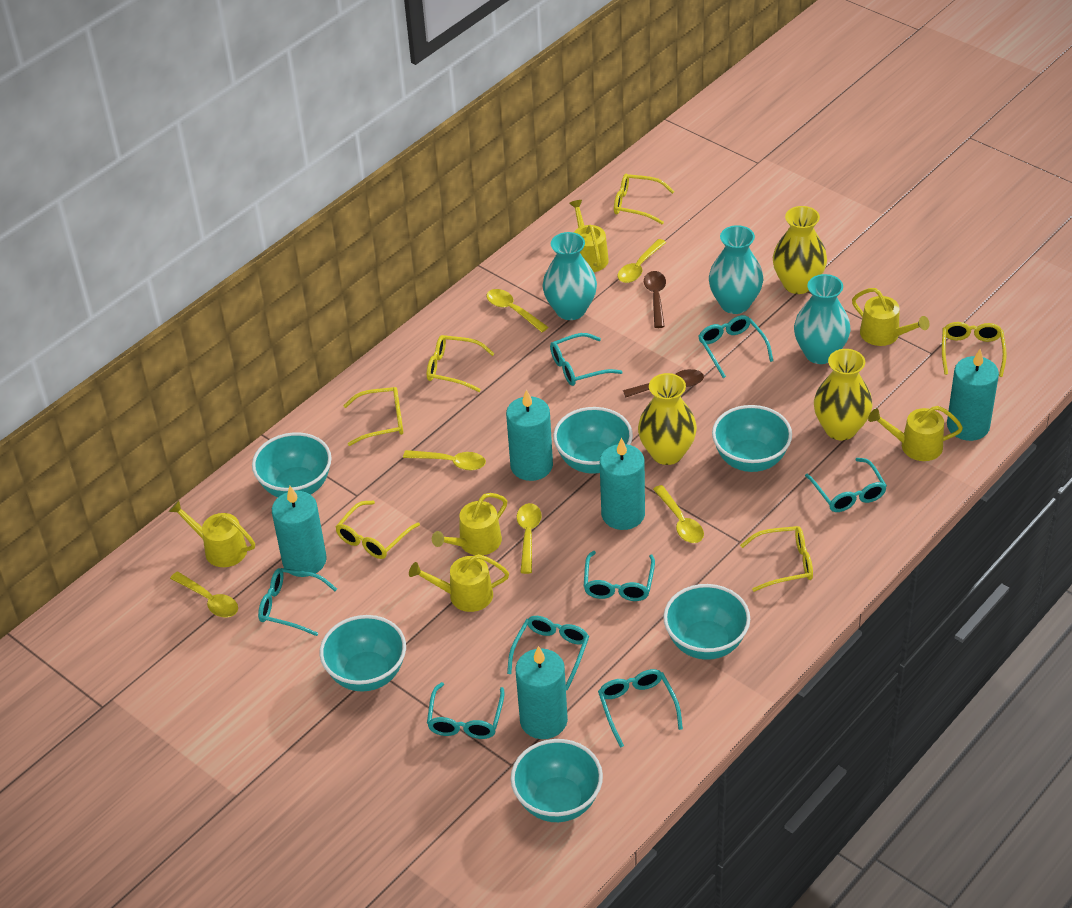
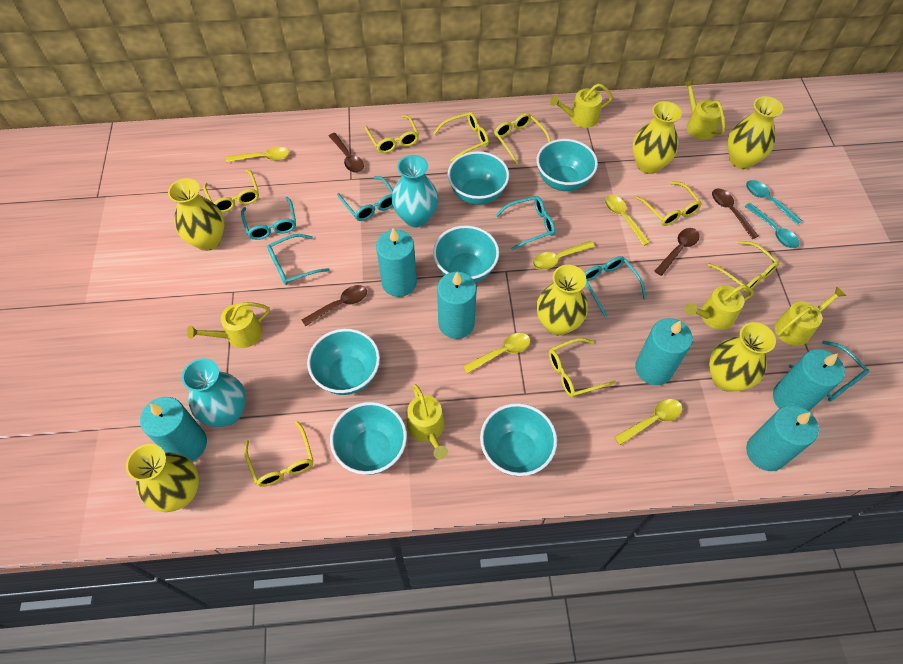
brown spoon: 2 -> 4
turquoise candle: 5 -> 6
turquoise glasses: 8 -> 6
turquoise spoon: 0 -> 2
turquoise vase: 3 -> 2
yellow glasses: 6 -> 8
yellow spoon: 6 -> 5
yellow vase: 3 -> 6

